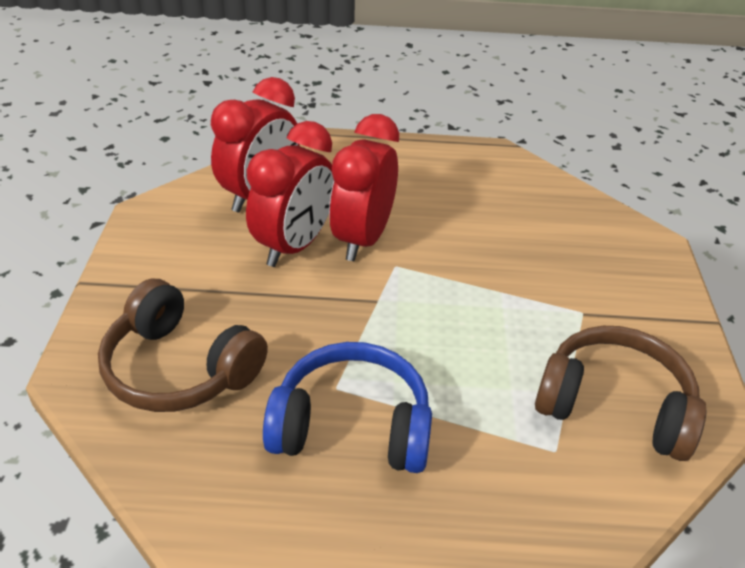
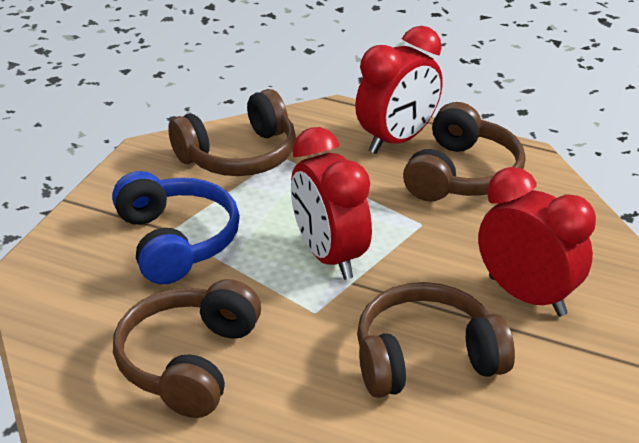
brown headphones: 2 -> 4

